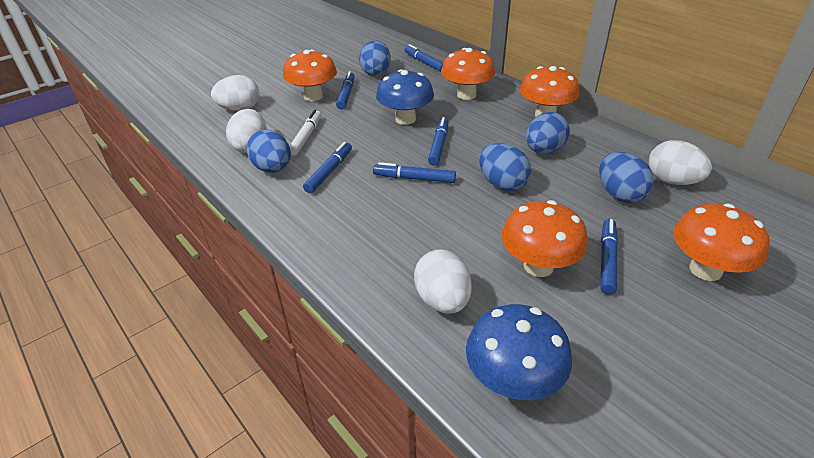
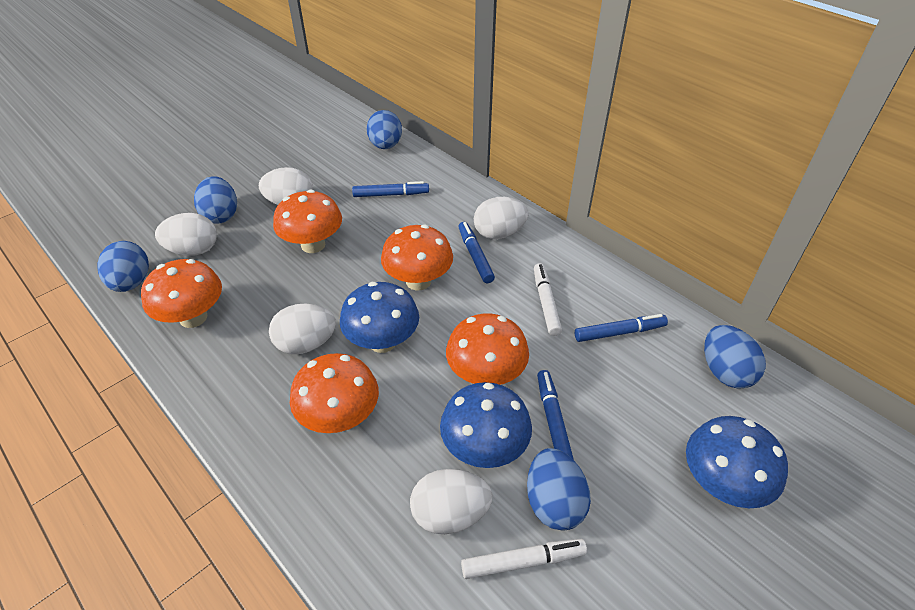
blue marker: 6 -> 4
blue mushroom: 2 -> 3
white egg: 4 -> 5
white marker: 1 -> 2

